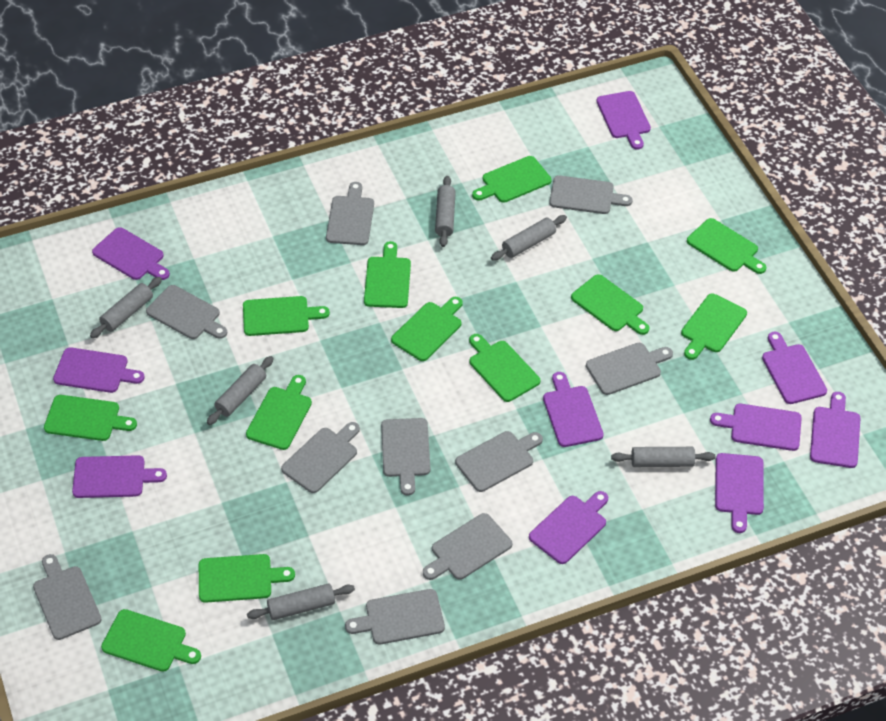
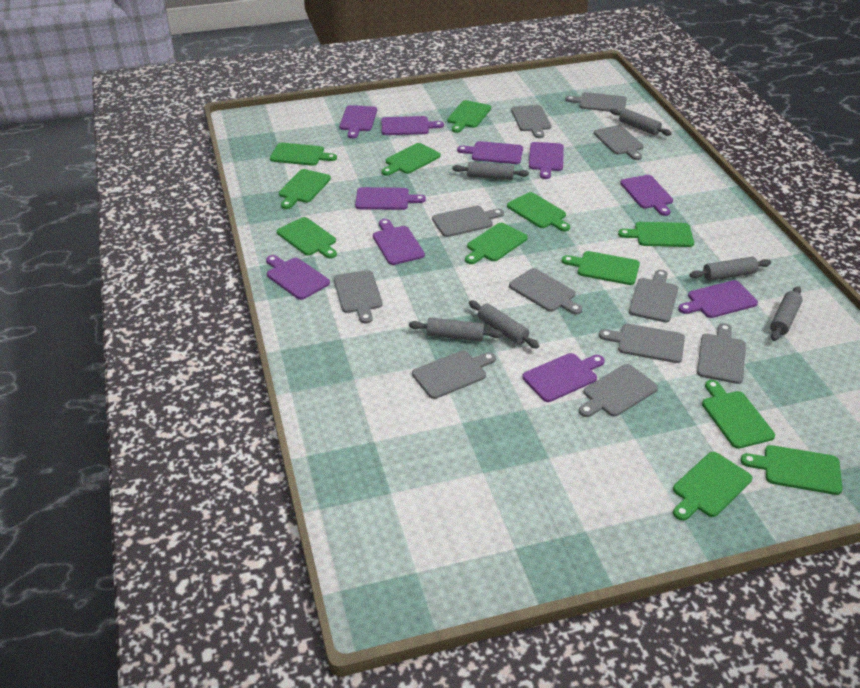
grey cutting board: 10 -> 11

